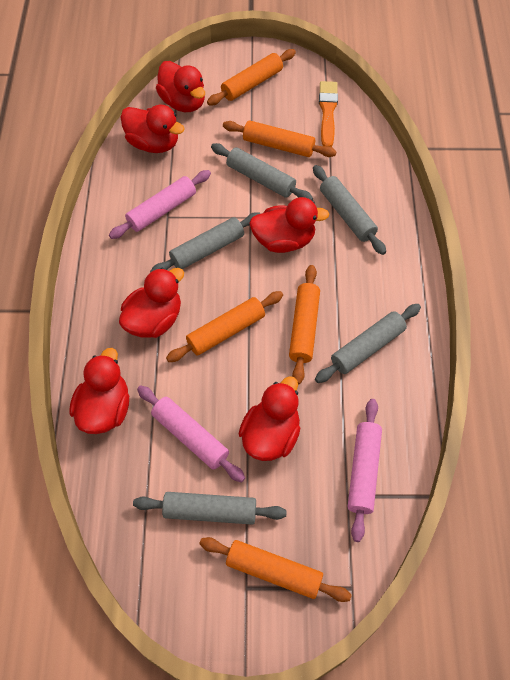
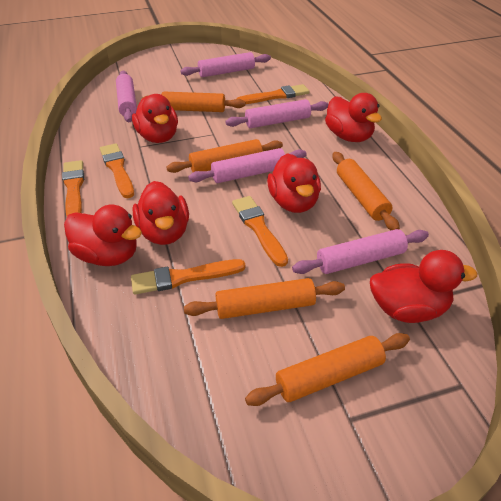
grey rolling pin: 5 -> 0
orange brush: 1 -> 5
pink rolling pin: 3 -> 5

